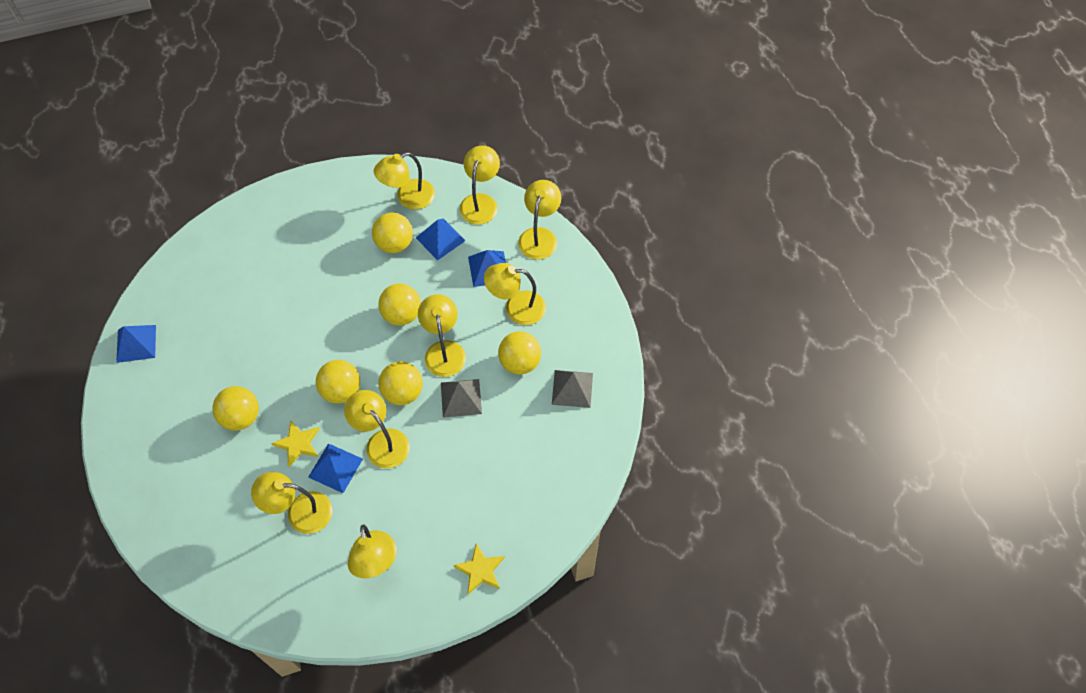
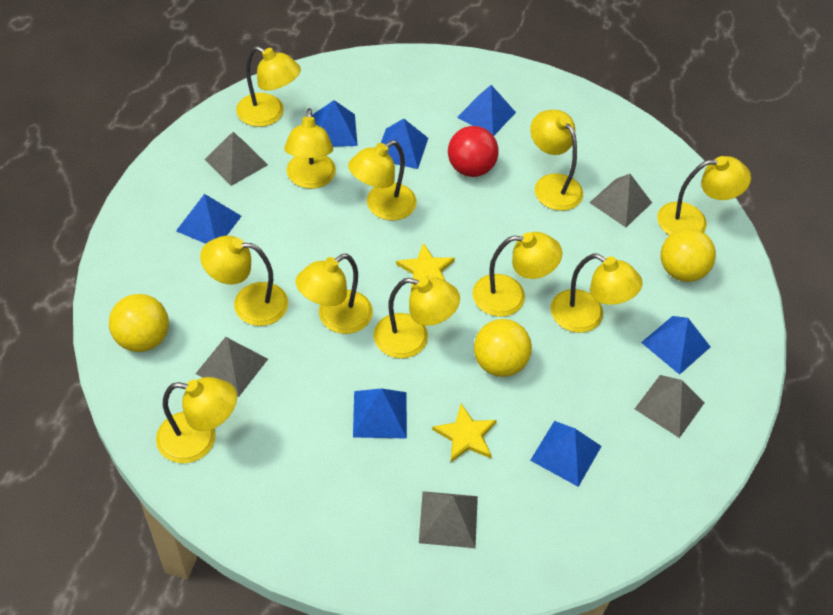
blue pyramid: 4 -> 7
grey pyramid: 2 -> 5
red ball: 0 -> 1
yellow ball: 6 -> 3
yellow lamp: 8 -> 11

